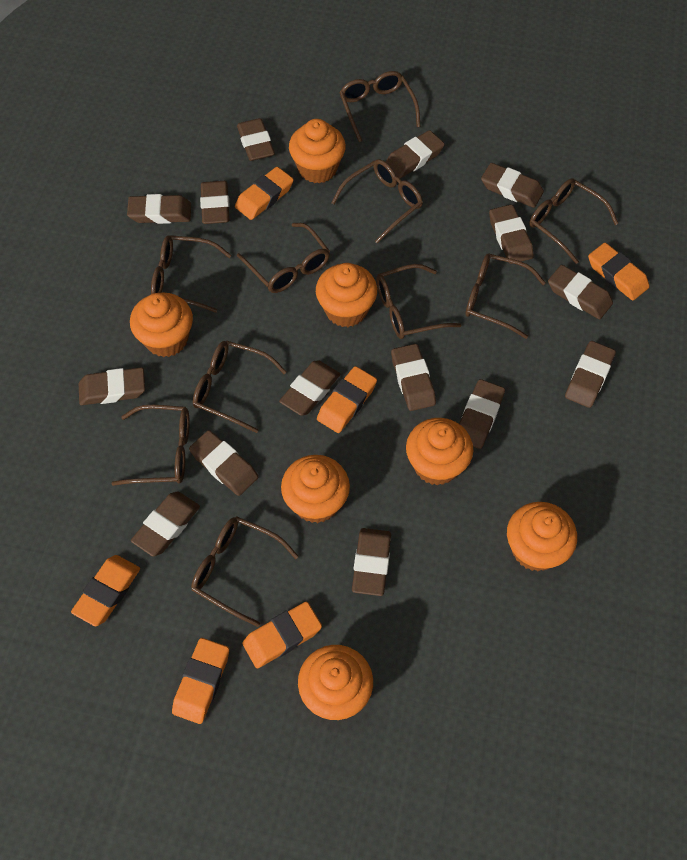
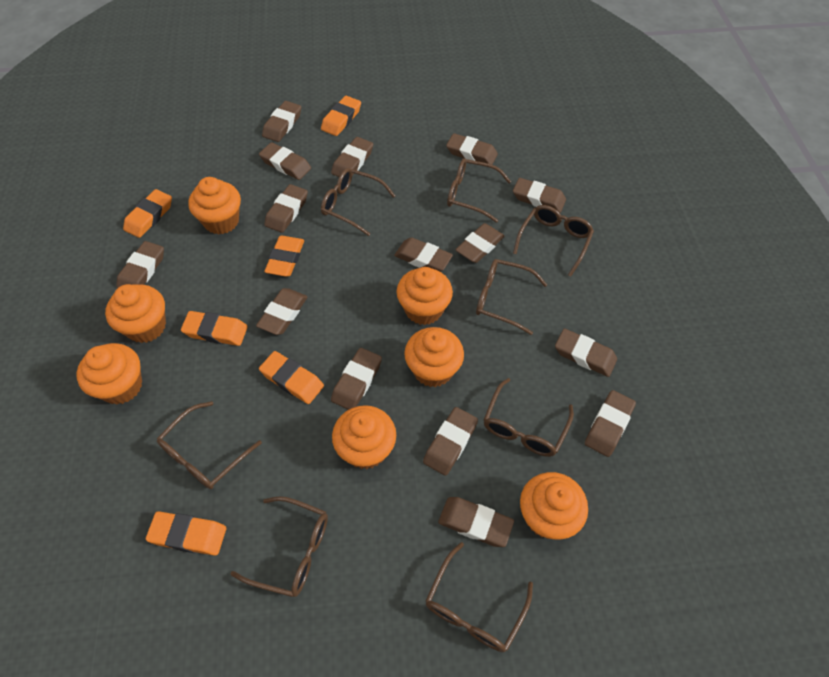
brown glasses: 10 -> 8

